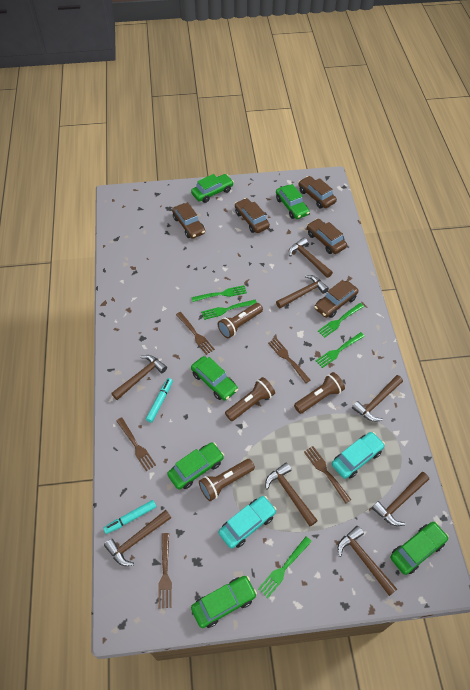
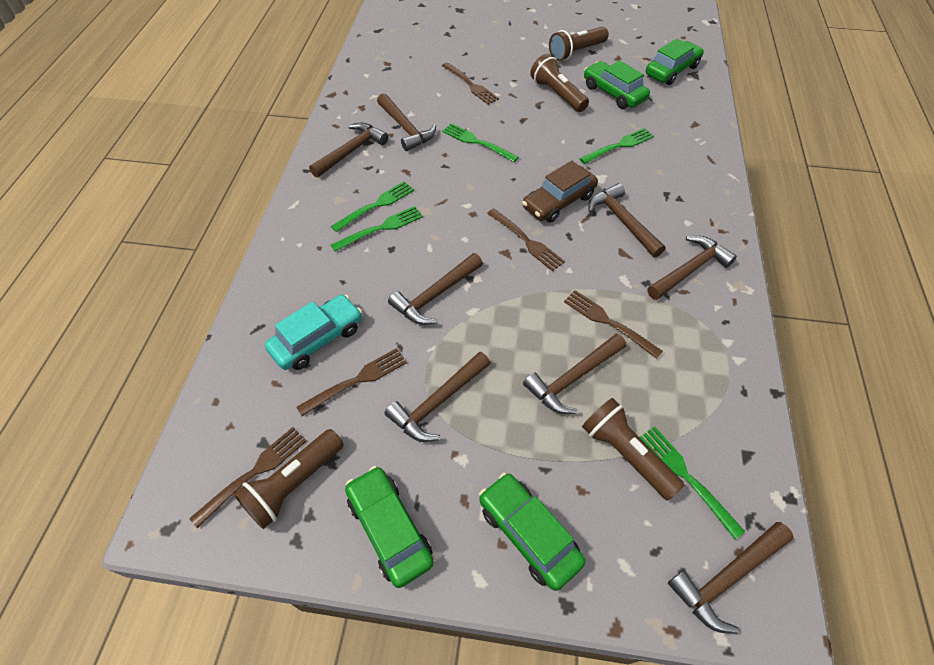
brown car: 5 -> 1
green car: 6 -> 4
turquoise car: 2 -> 1
turquoise marker: 2 -> 0

